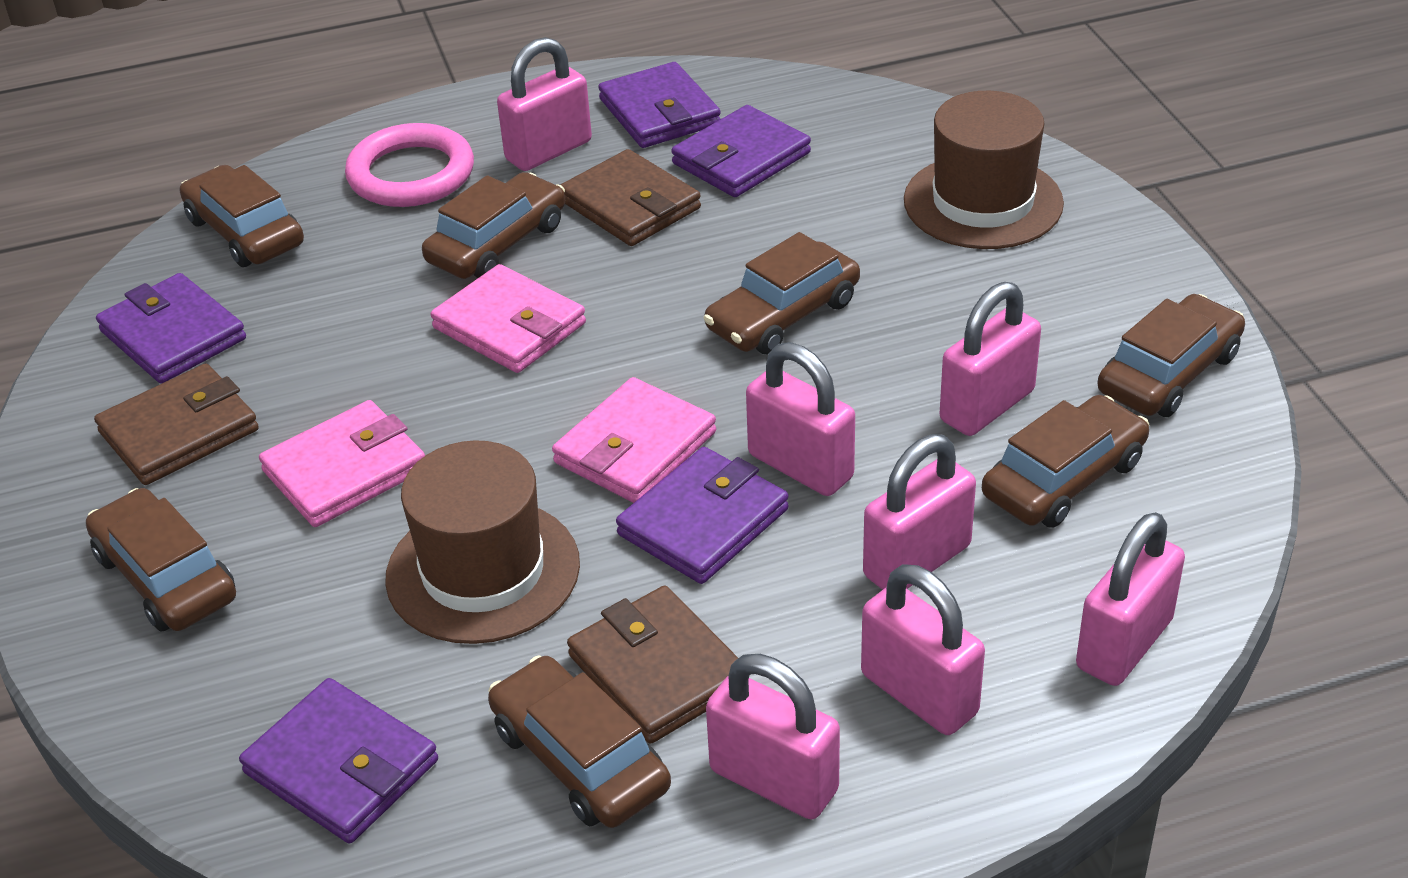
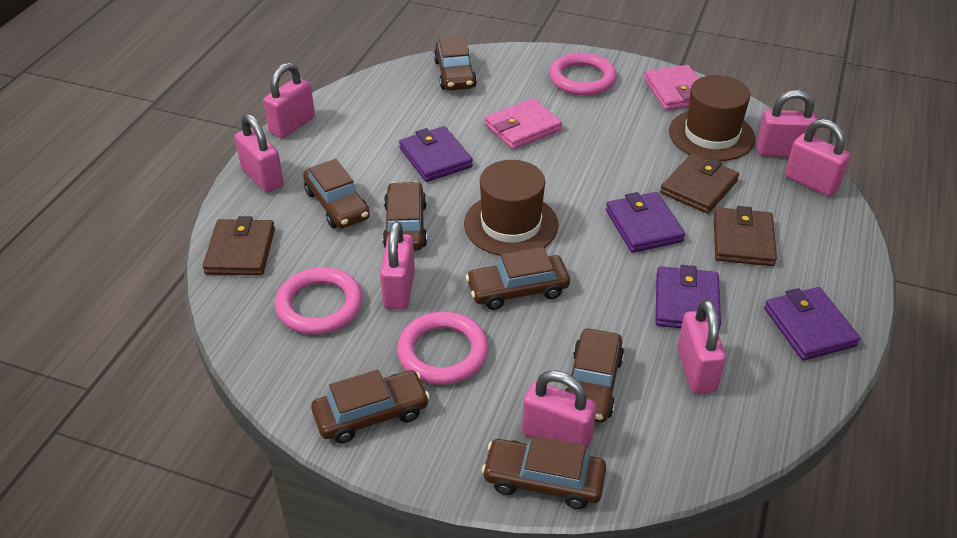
pink ring: 1 -> 3
pink wallet: 3 -> 2
purple wallet: 5 -> 4

